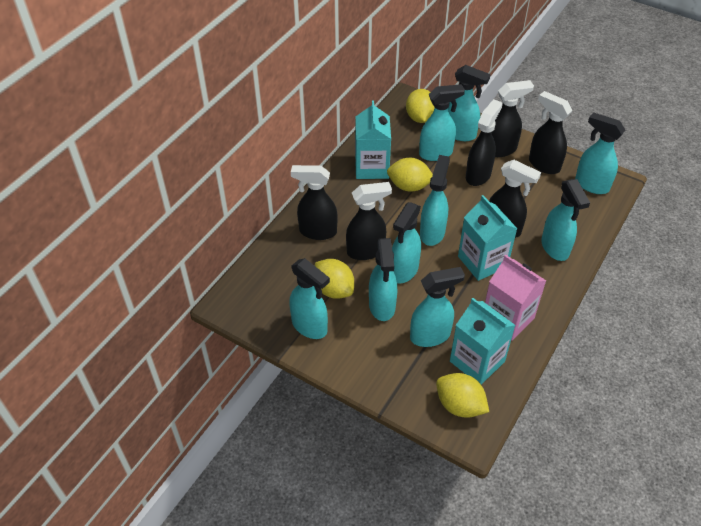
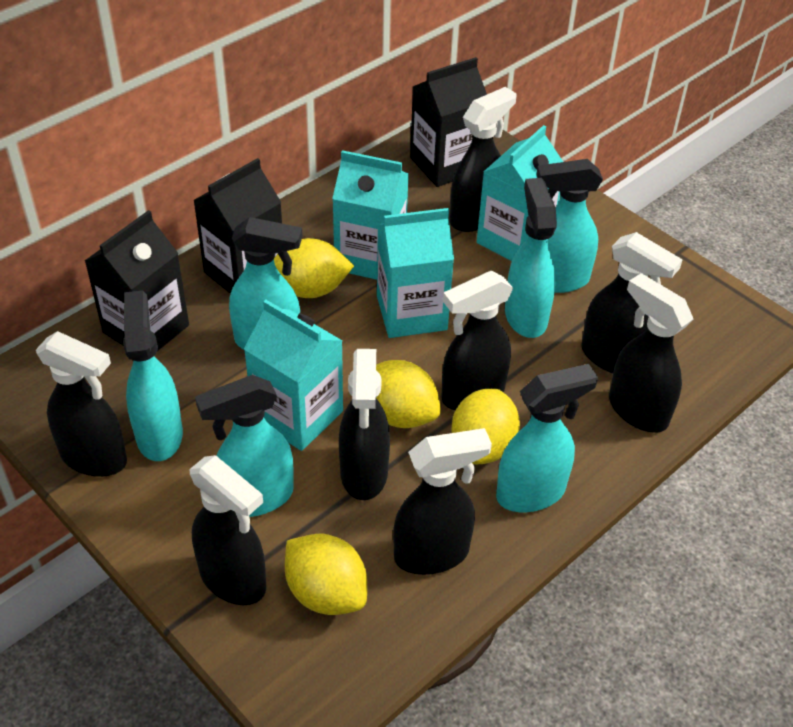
black carton: 0 -> 3
black spray bottle: 6 -> 8
pink carton: 1 -> 0
turquoise carton: 3 -> 4
turquoise spray bottle: 9 -> 6

